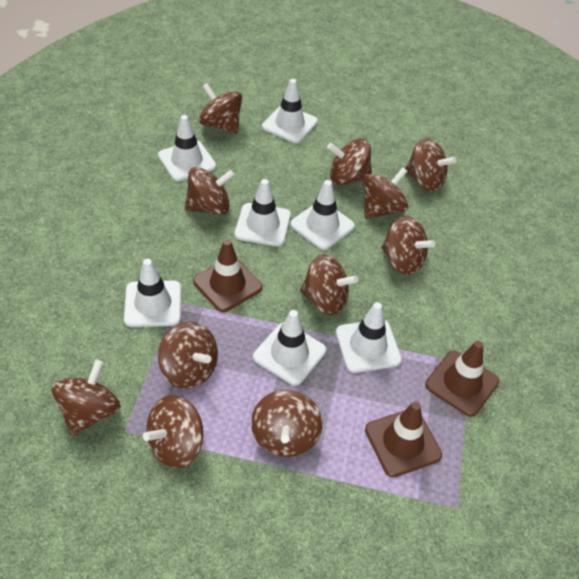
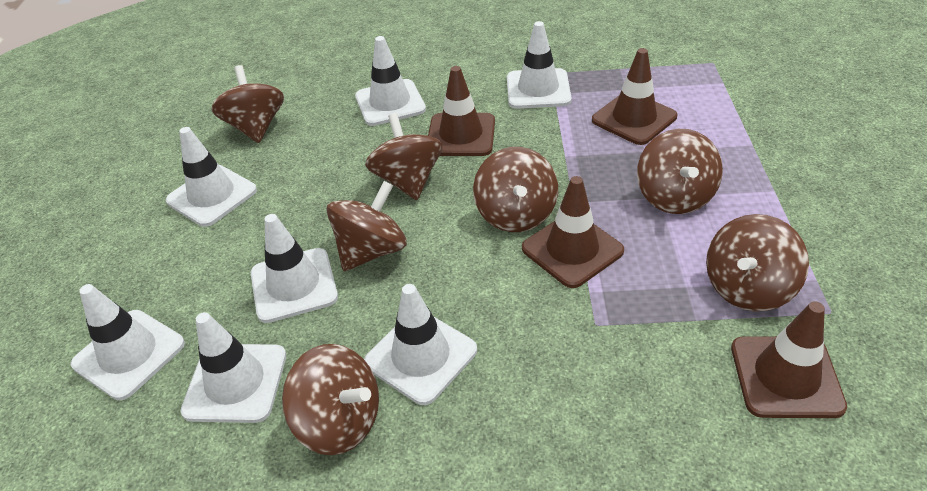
brown spinning top: 11 -> 7
brown traffic cone: 3 -> 4

